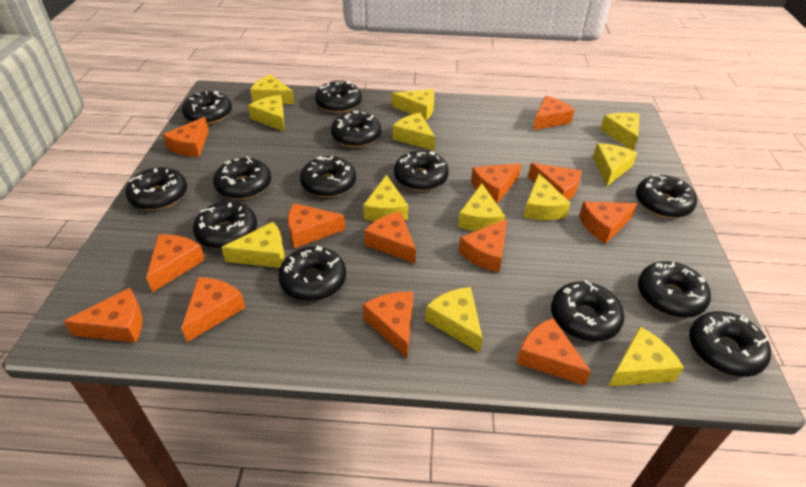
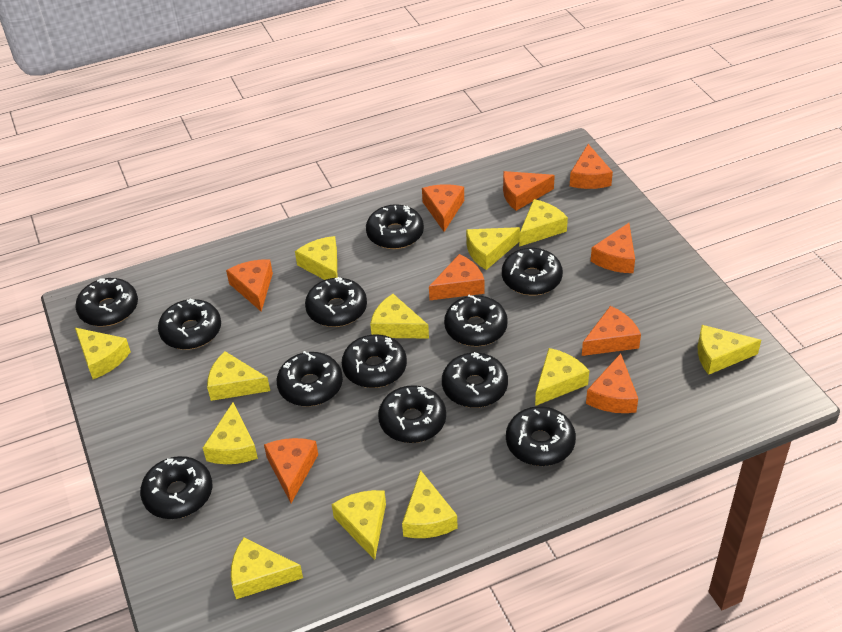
black donut: 13 -> 12
orange cheese: 13 -> 9

